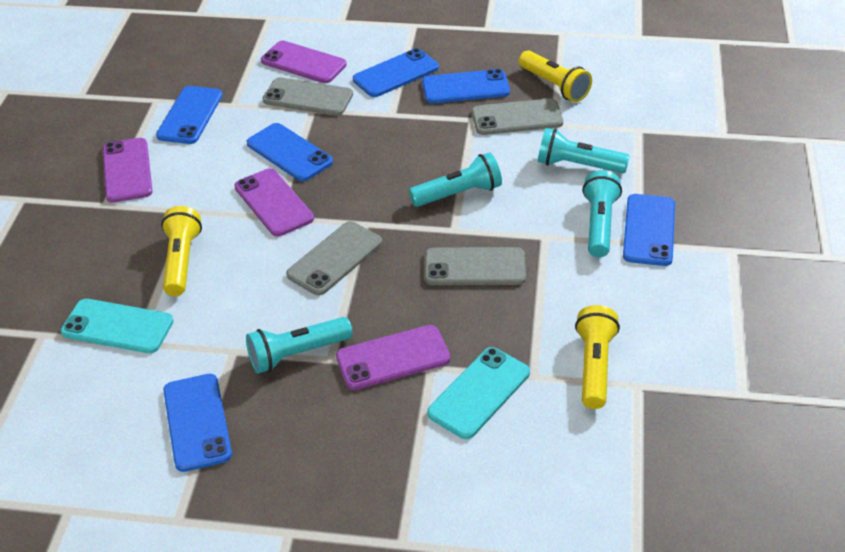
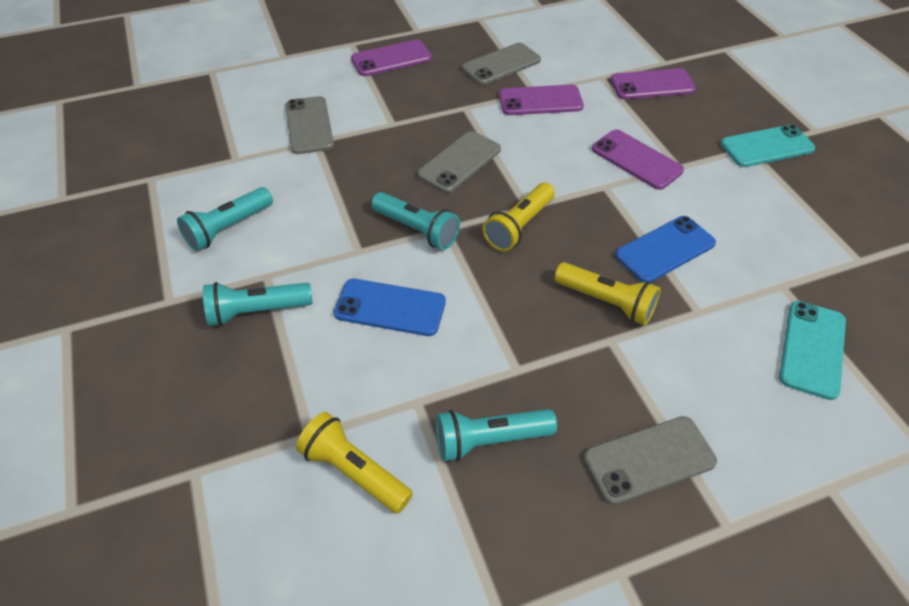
blue phone: 6 -> 2

